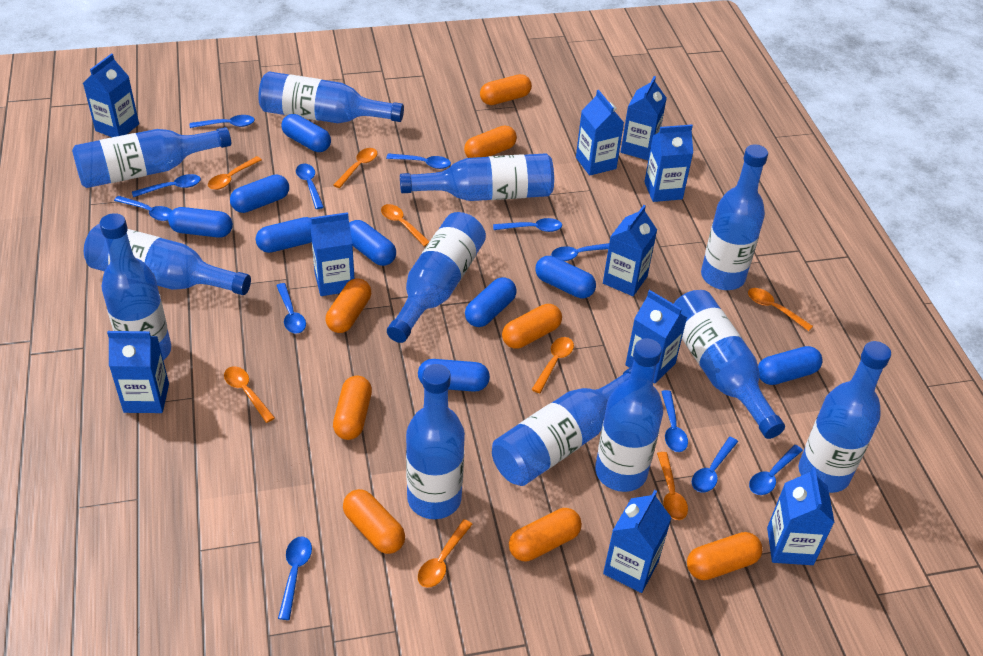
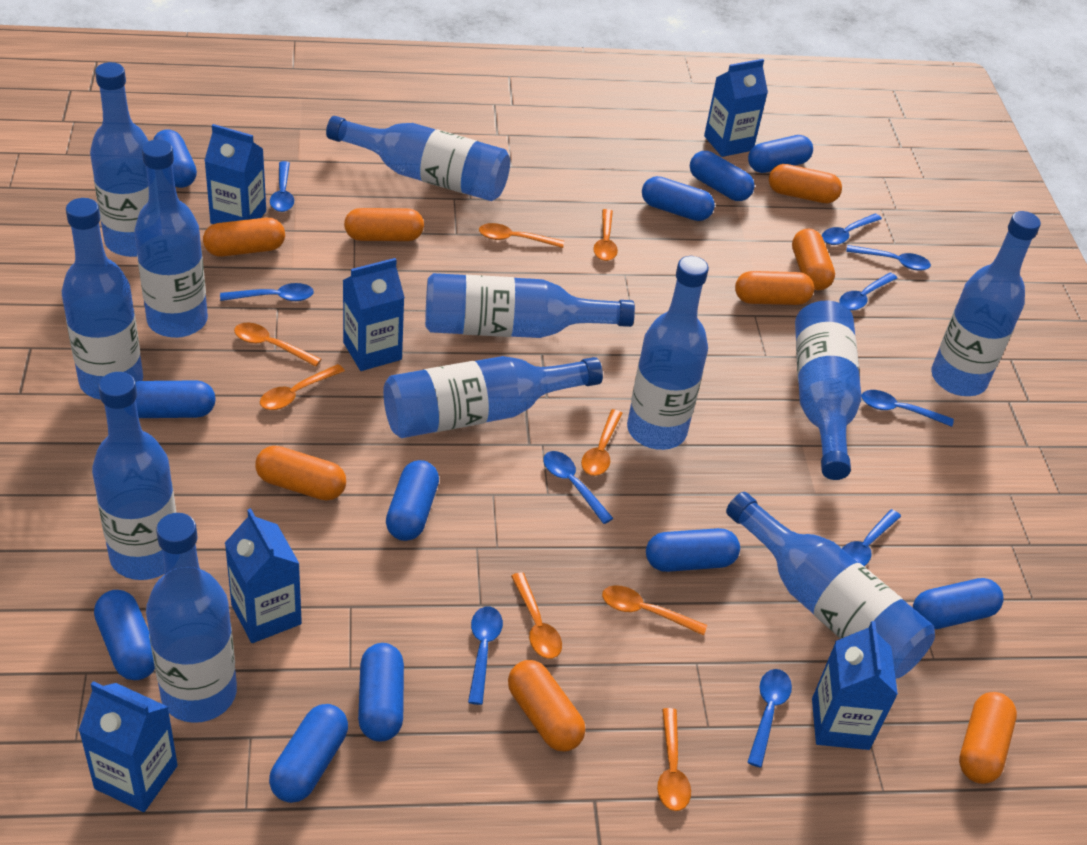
blue capsule: 9 -> 11
blue carton: 10 -> 6
blue spoon: 12 -> 10

